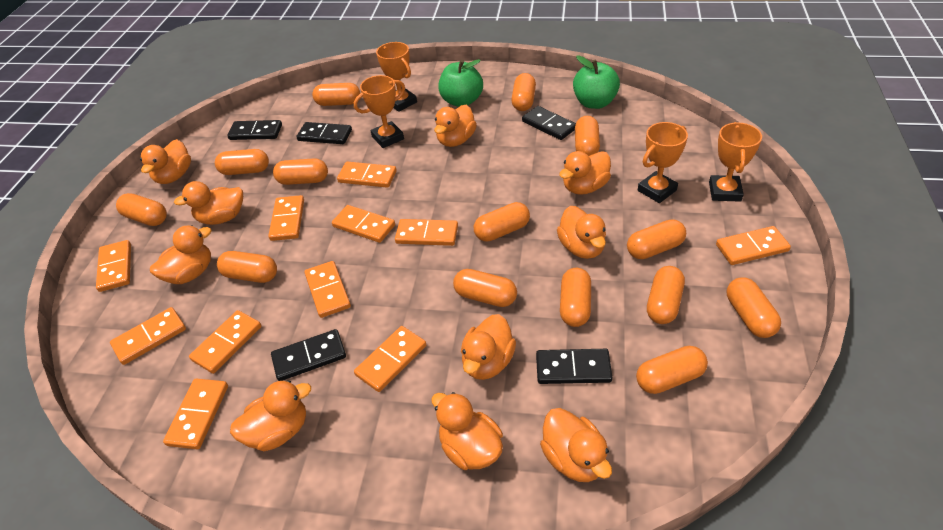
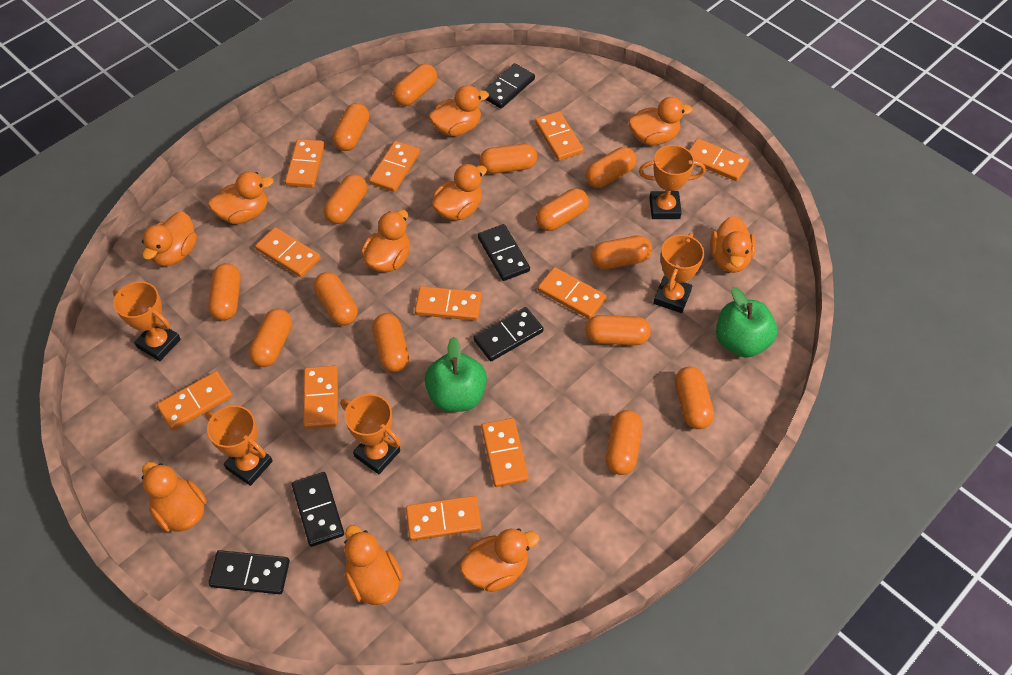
orange trophy: 4 -> 5

